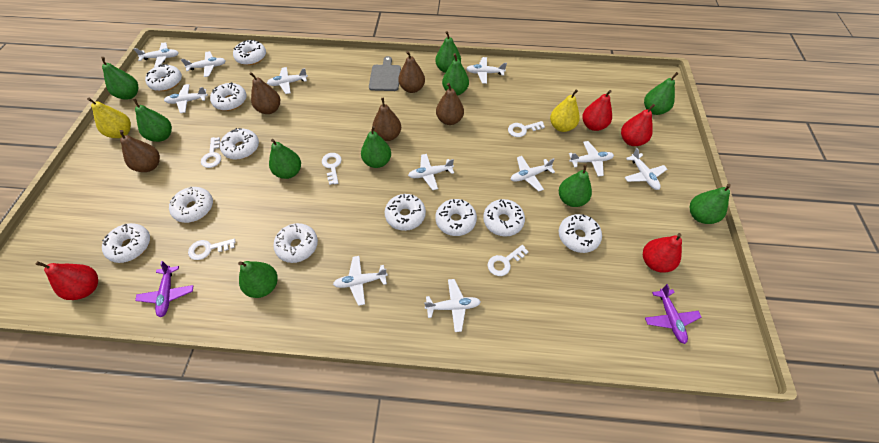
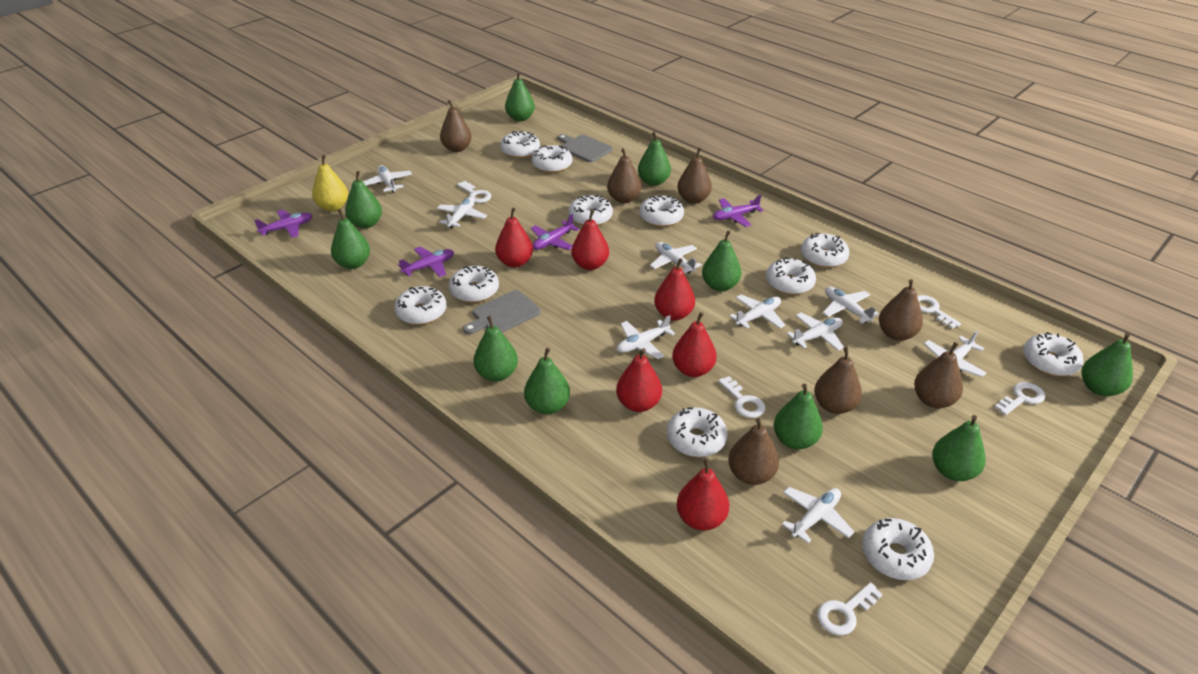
brown pear: 5 -> 7
grey cutting board: 1 -> 2
purple plane: 2 -> 4
red pear: 4 -> 6
white plane: 11 -> 9
yellow pear: 2 -> 1

